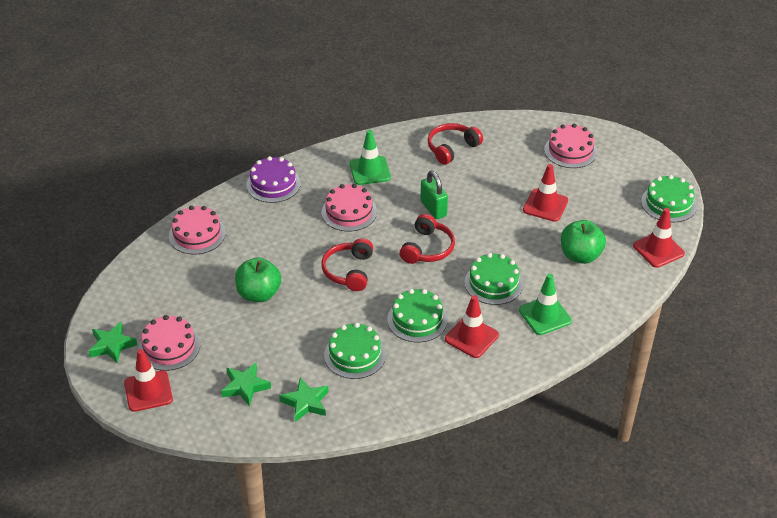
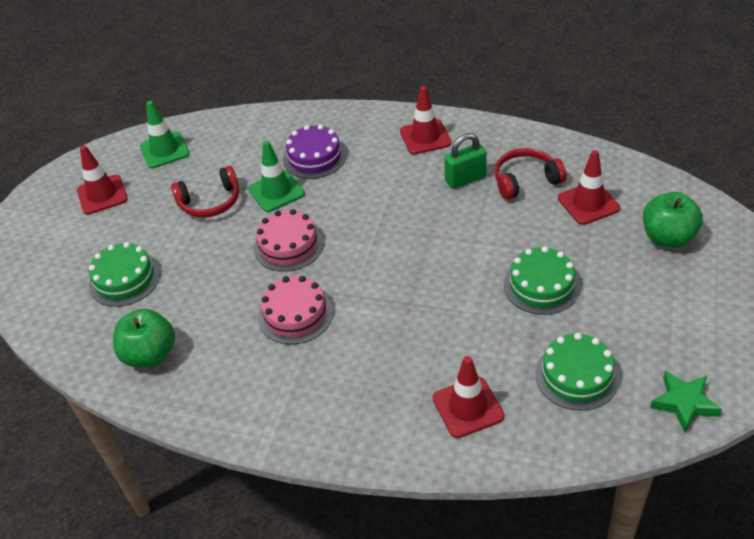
green cake: 4 -> 3
green star: 3 -> 1
pink cake: 4 -> 2
red headphones: 3 -> 2

